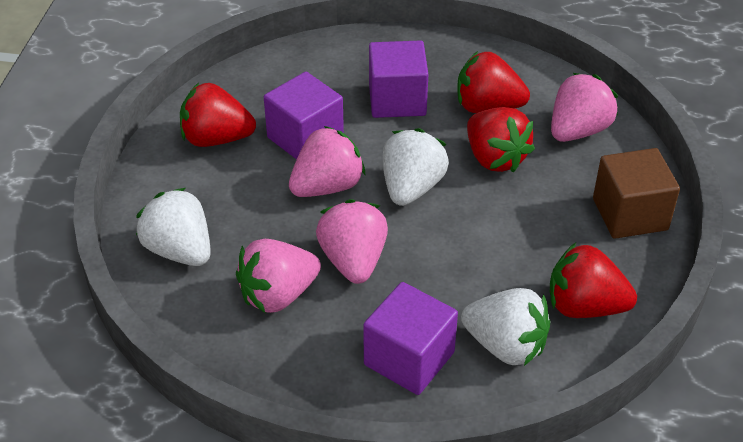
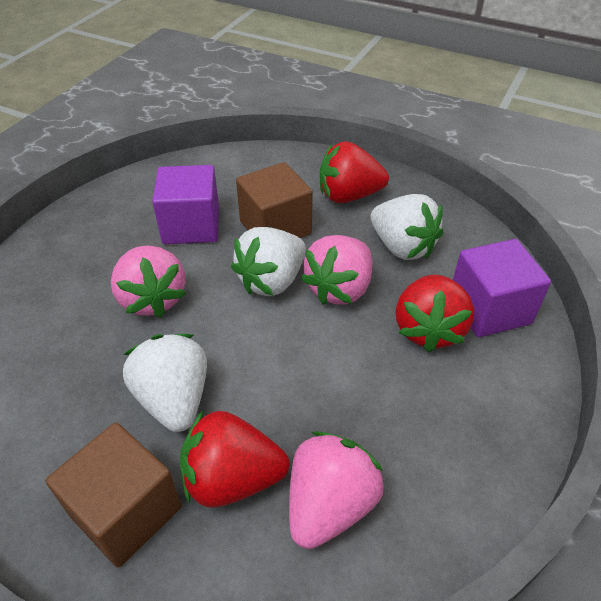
brown cube: 1 -> 2
pink strawberry: 4 -> 3
purple cube: 3 -> 2
red strawberry: 4 -> 3

